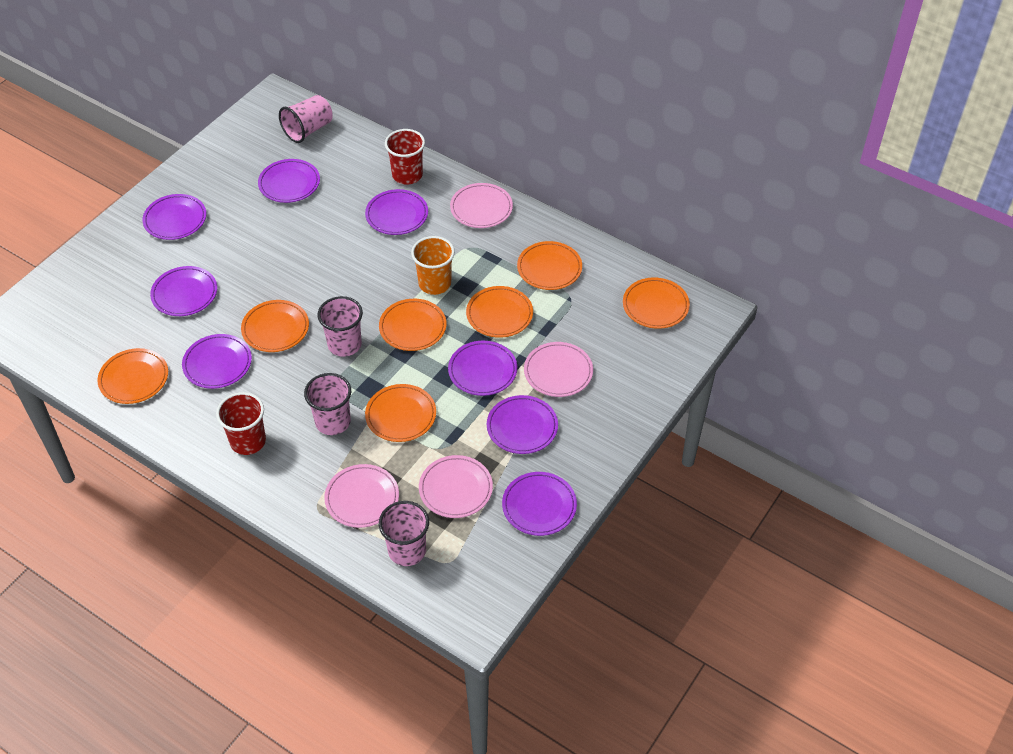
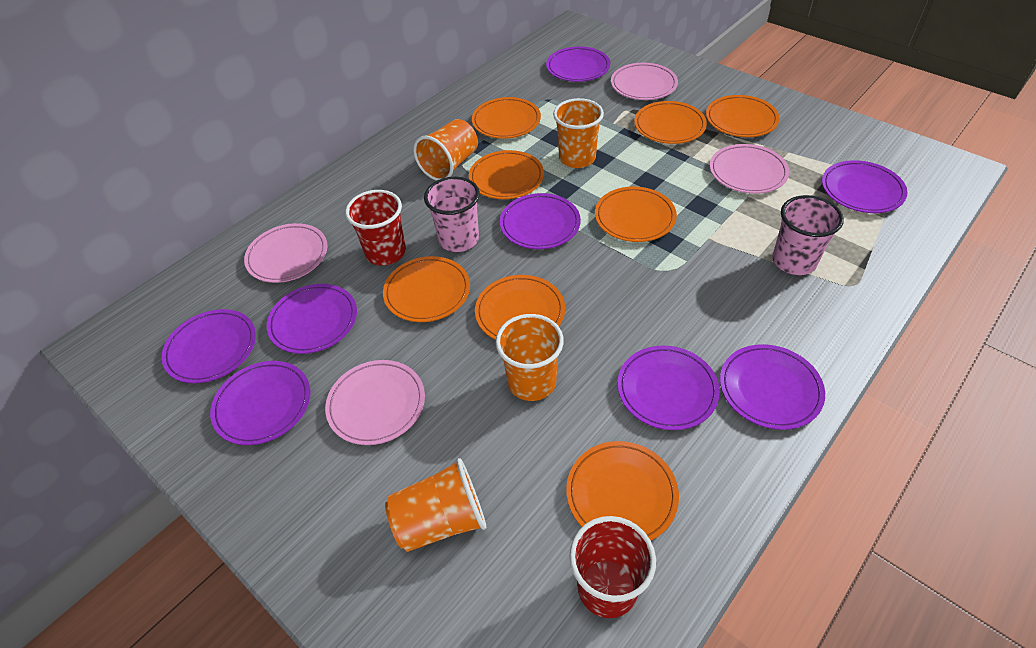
orange cup: 1 -> 4
orange plate: 7 -> 8
pink cup: 4 -> 2

